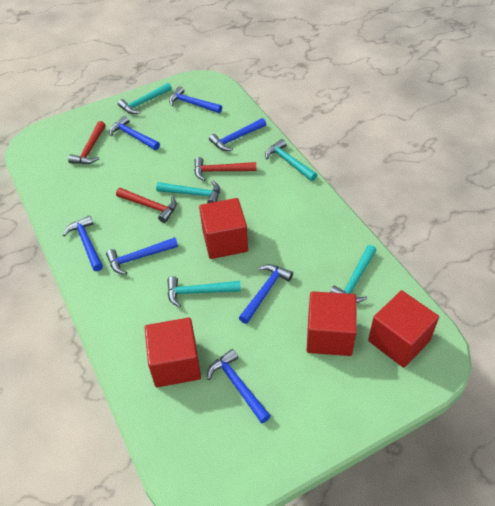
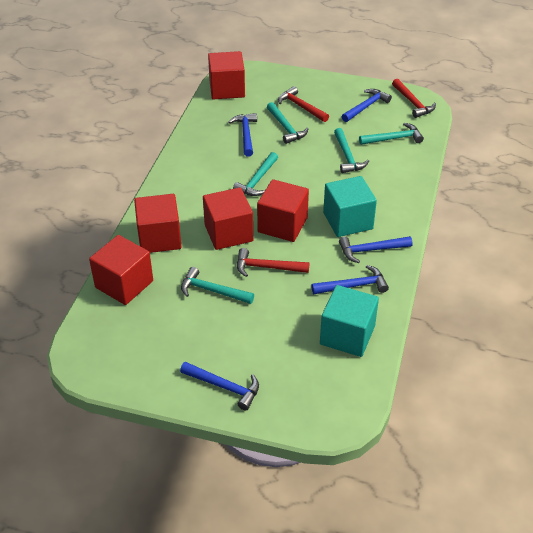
blue hammer: 7 -> 5
red cube: 4 -> 5
turquoise cube: 0 -> 2

